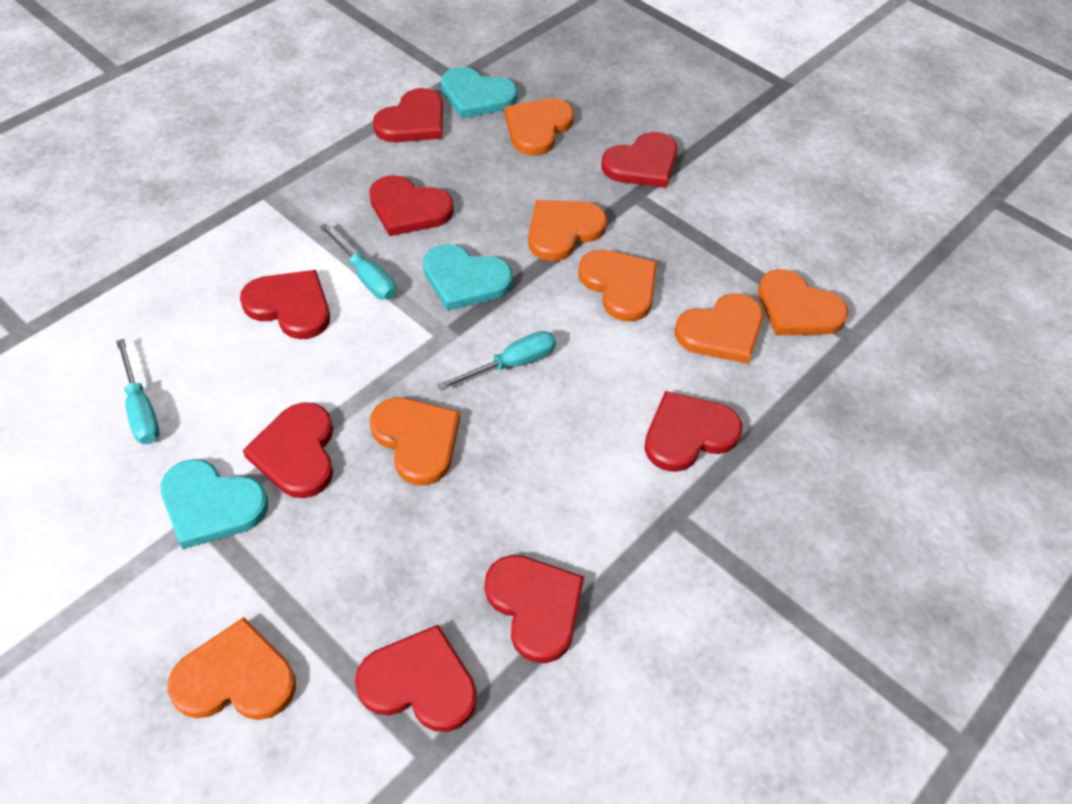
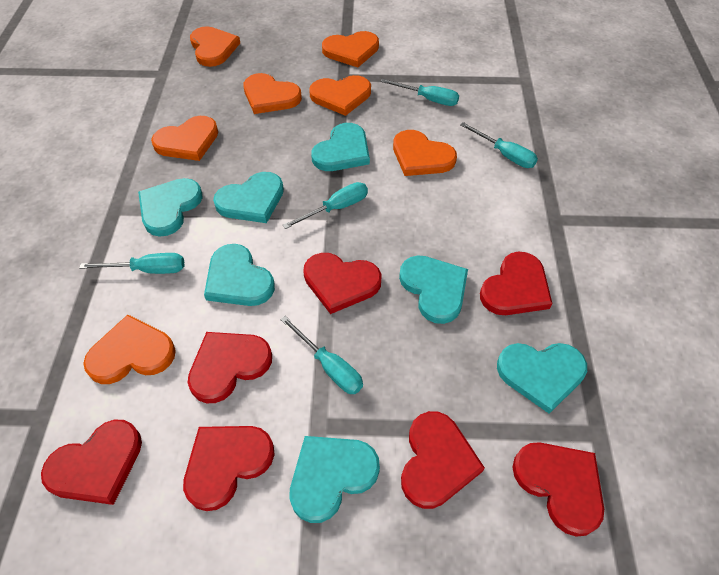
red heart: 8 -> 7
turquoise heart: 3 -> 7
turquoise screwdriver: 3 -> 5

